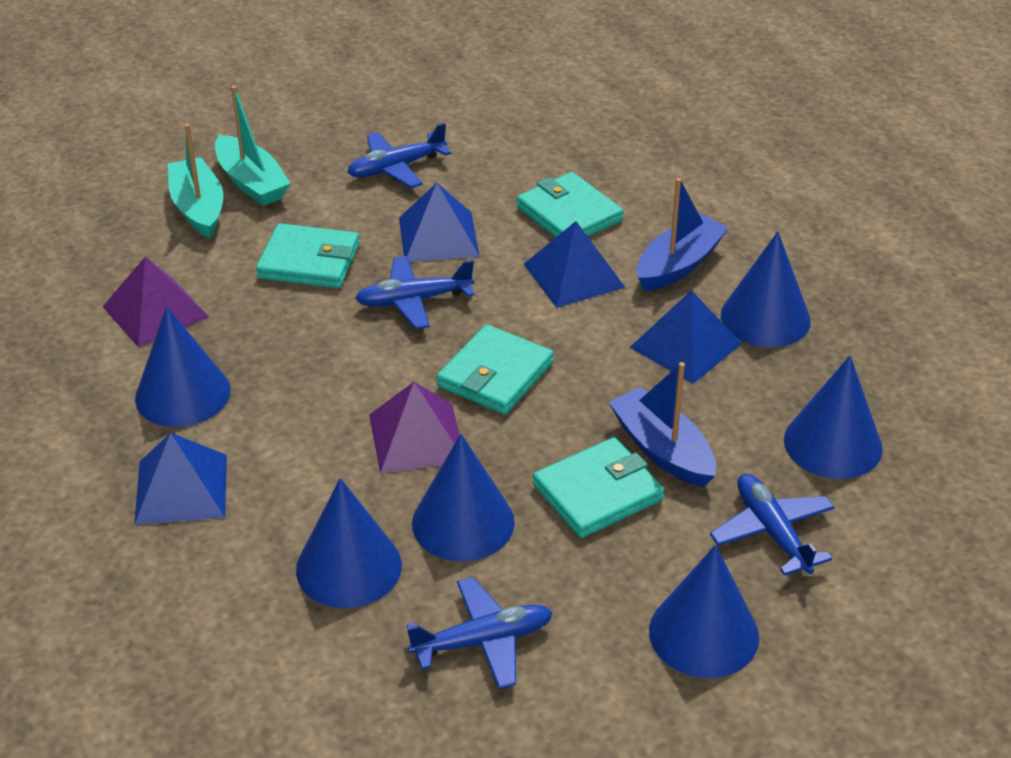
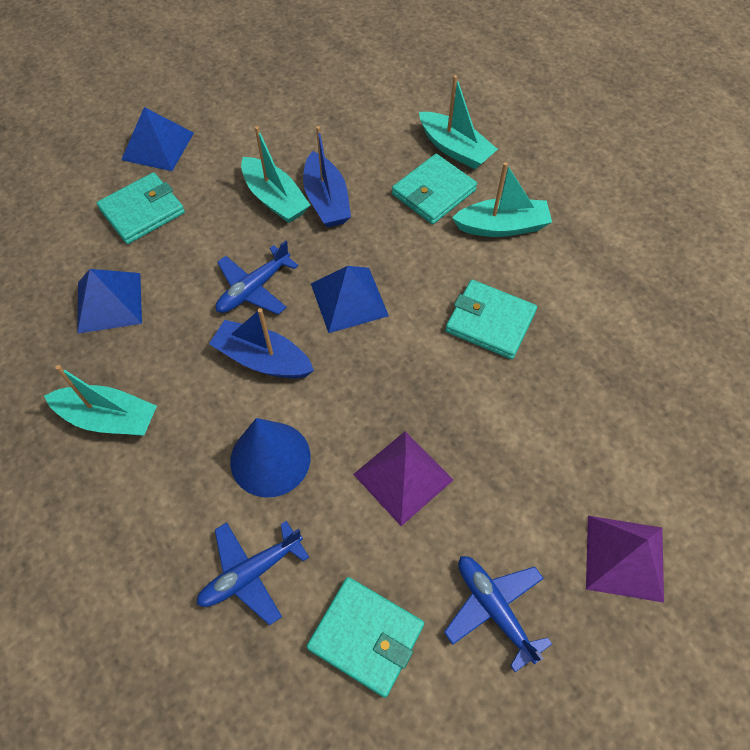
blue cone: 6 -> 1
blue plane: 4 -> 3
blue pyramid: 4 -> 3
turquoise boat: 2 -> 4

